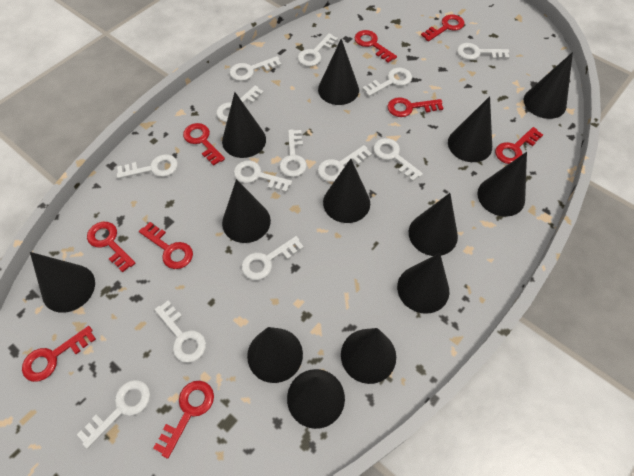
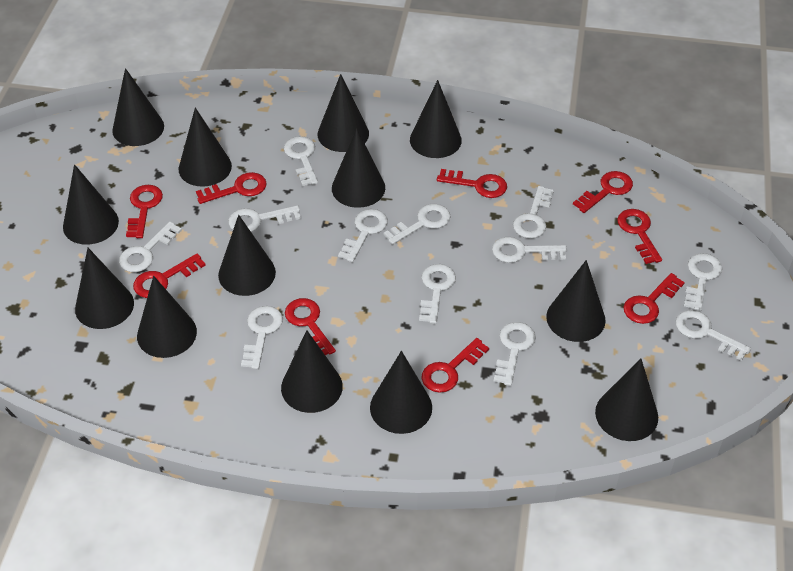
white key: 13 -> 12

